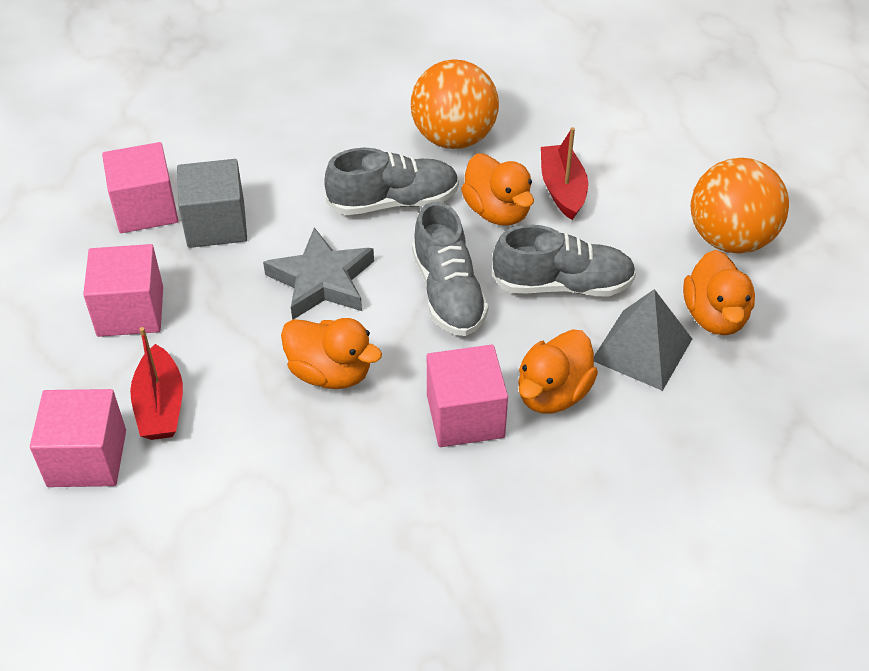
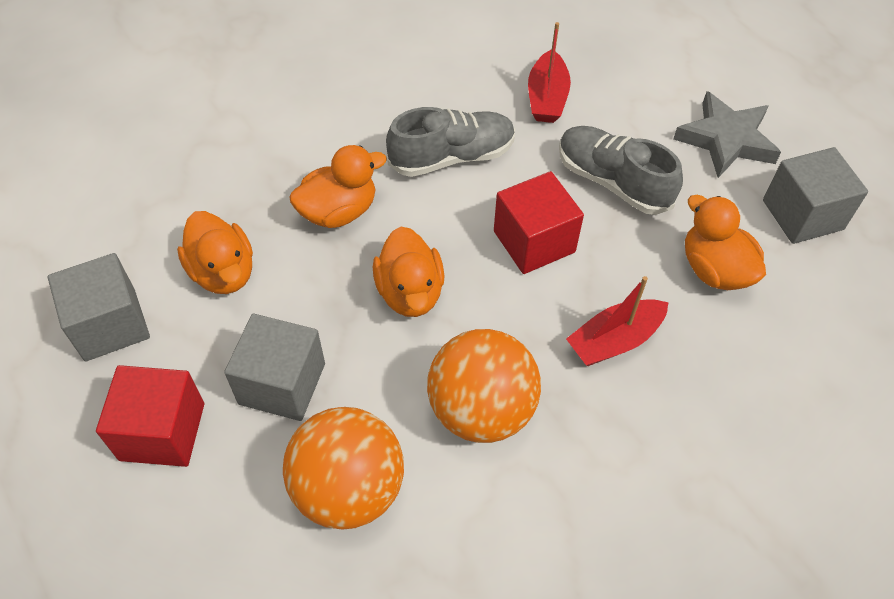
grey cube: 1 -> 3
grey pyramid: 1 -> 0
grey shoe: 3 -> 2
pink cube: 4 -> 0
red cube: 0 -> 2

